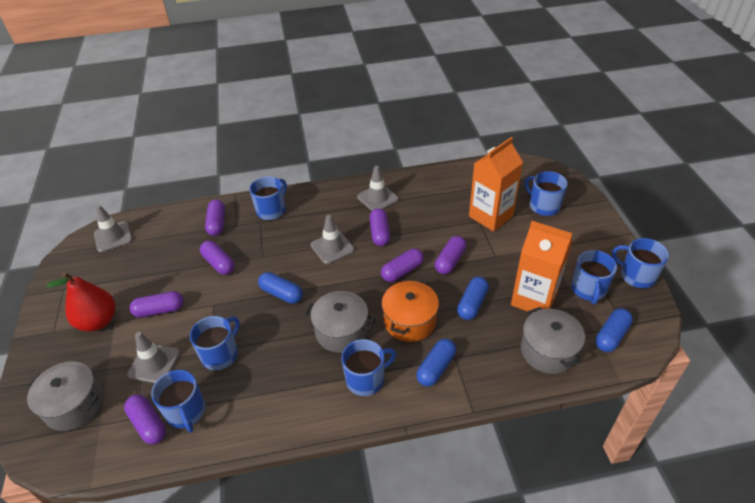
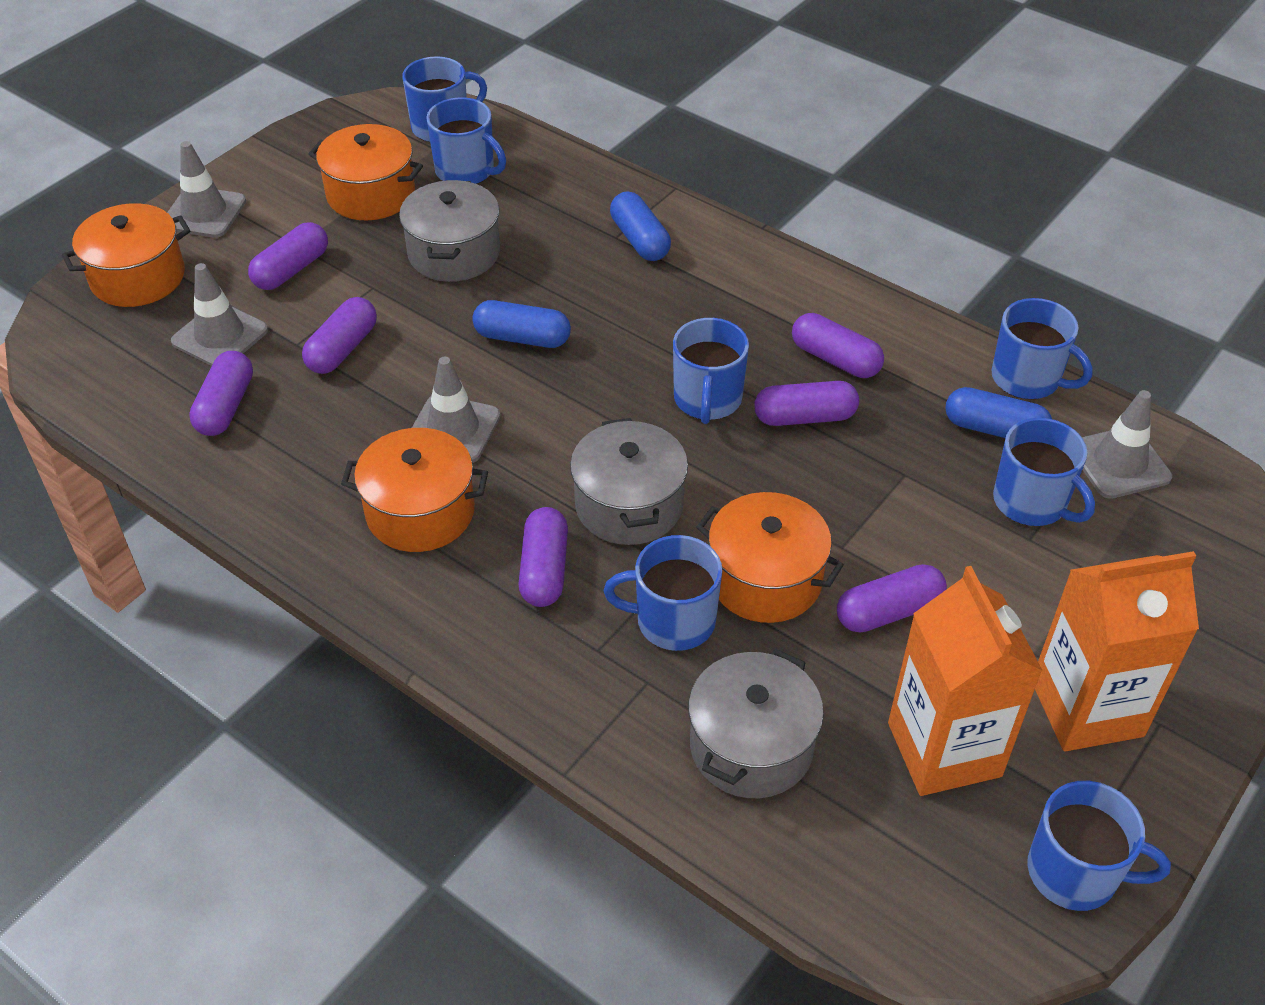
blue capsule: 4 -> 3
orange pot: 1 -> 4
red pear: 1 -> 0

